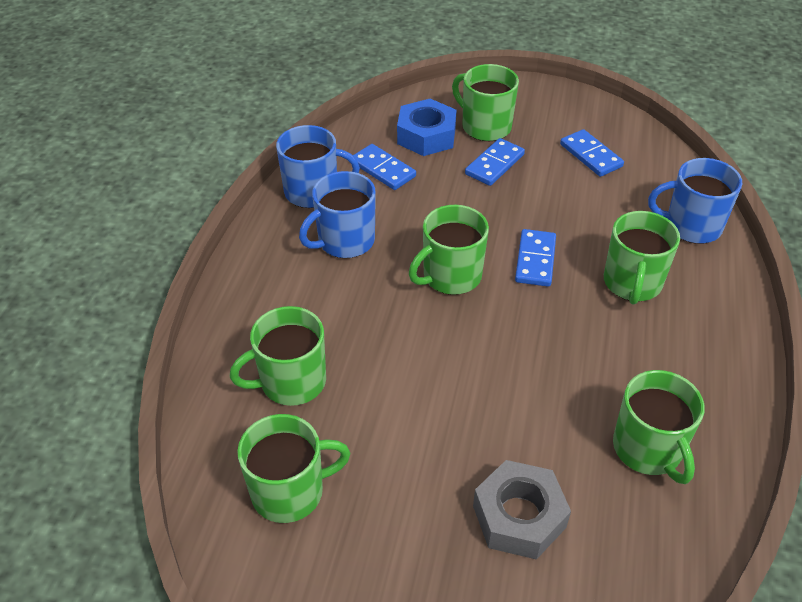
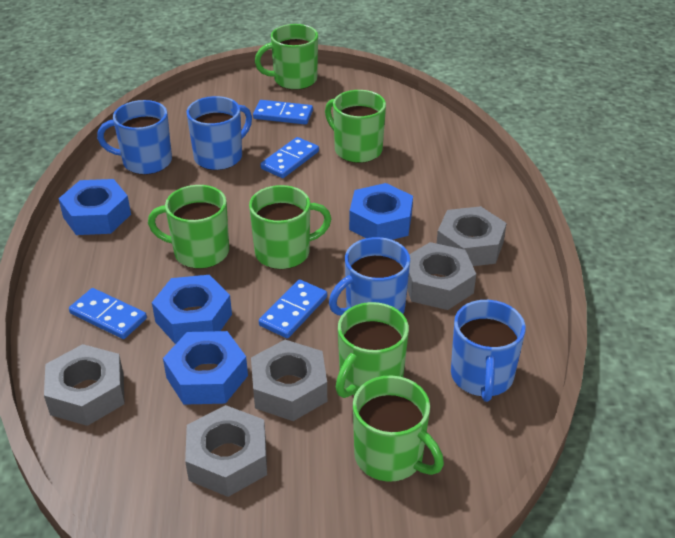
blue mug: 3 -> 4
blue nut: 1 -> 4
grey nut: 1 -> 5

